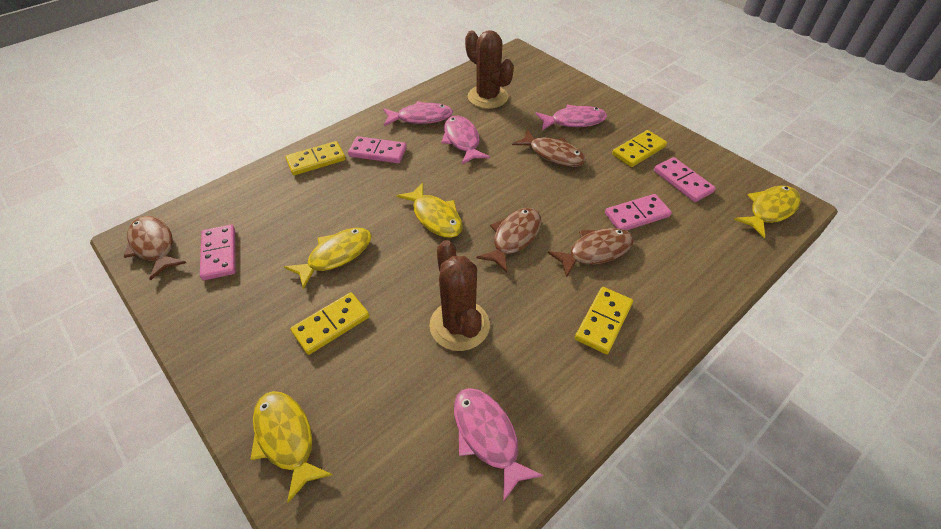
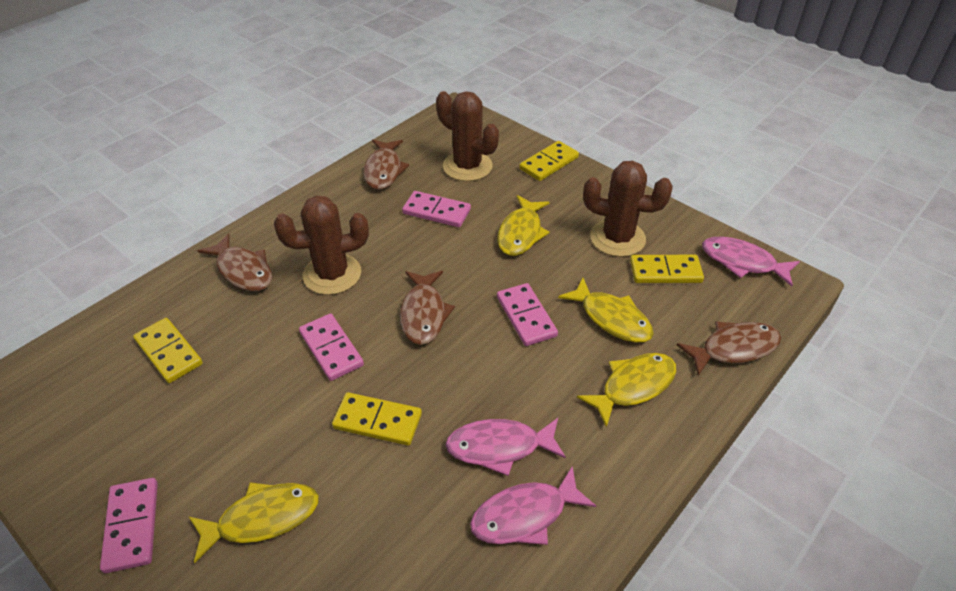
brown cactus: 2 -> 3
pink fish: 4 -> 3

